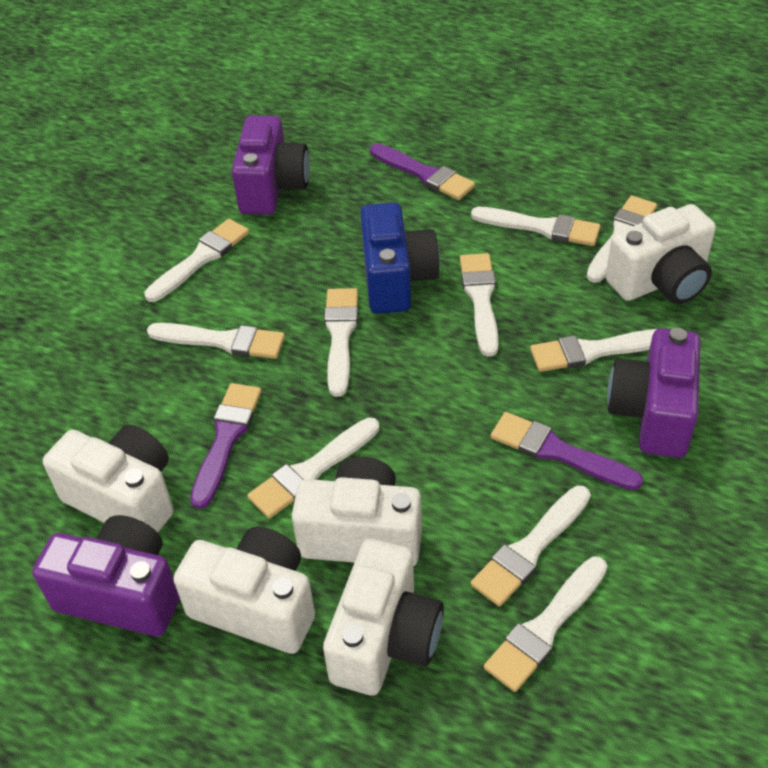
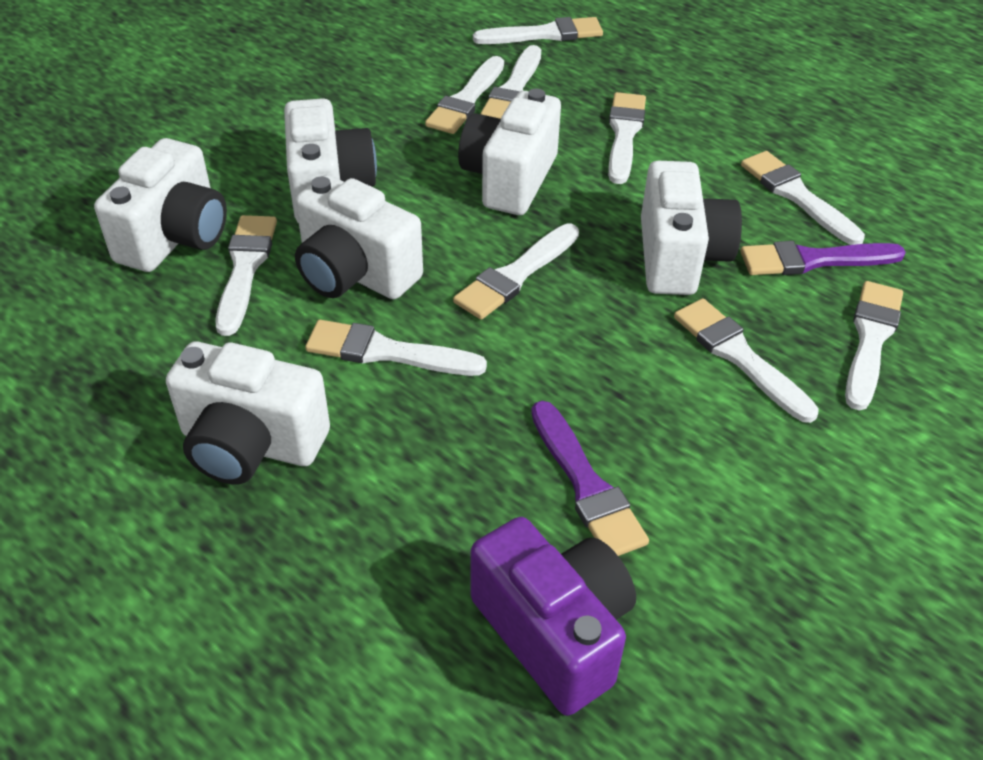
blue camera: 1 -> 0
purple brush: 3 -> 2
purple camera: 3 -> 1
white camera: 5 -> 6

